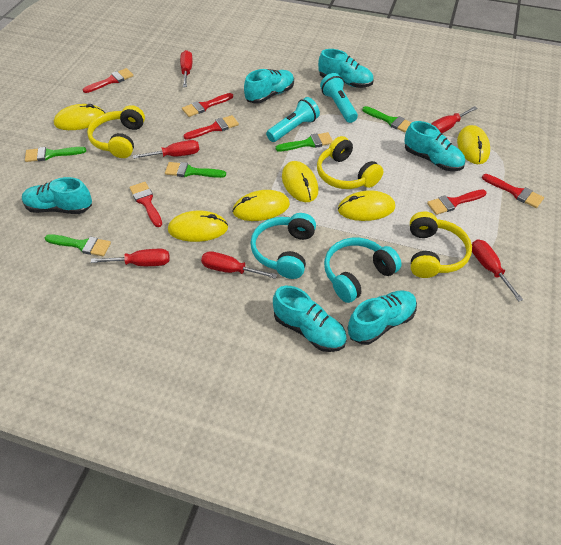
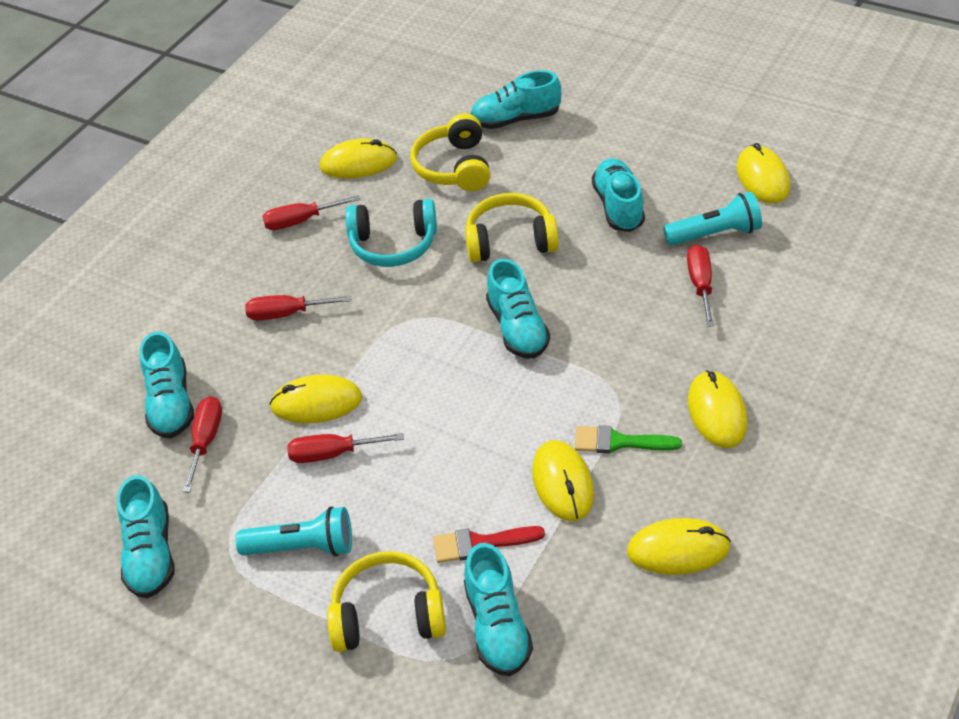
green brush: 5 -> 1
red brush: 6 -> 1
red screwdriver: 6 -> 5
turquoise headphones: 2 -> 1

